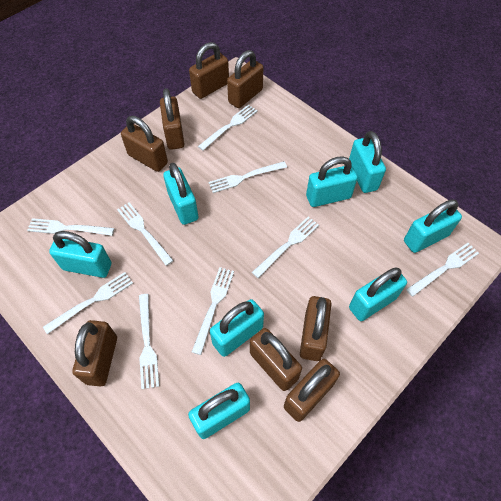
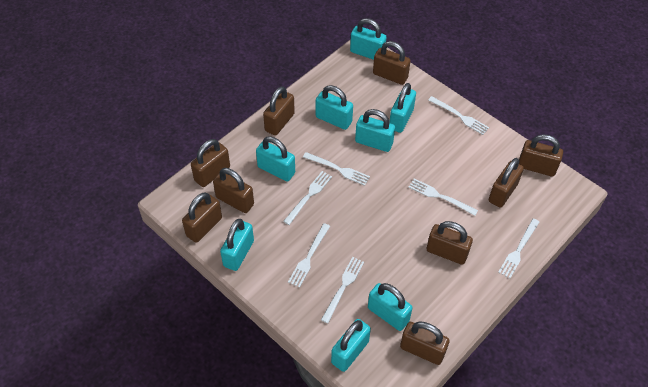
brown padlock: 8 -> 9
white fork: 9 -> 7

